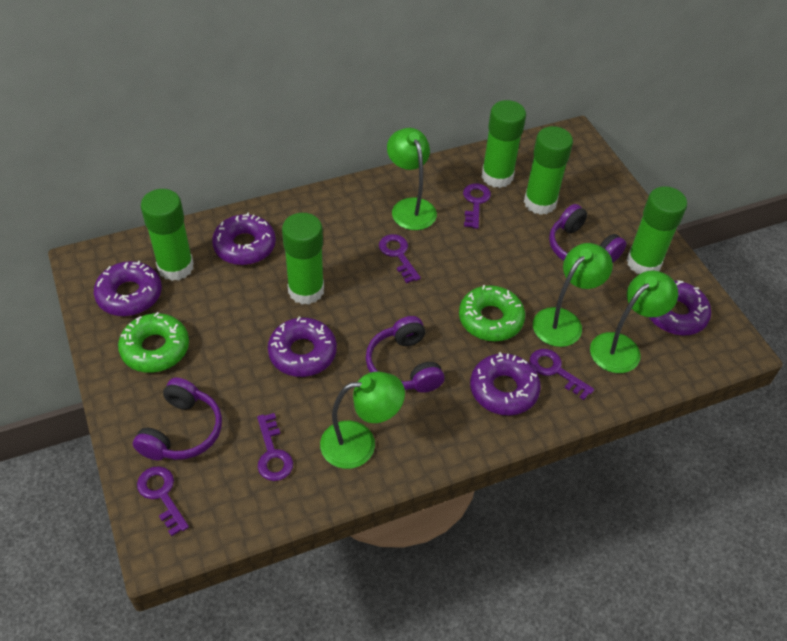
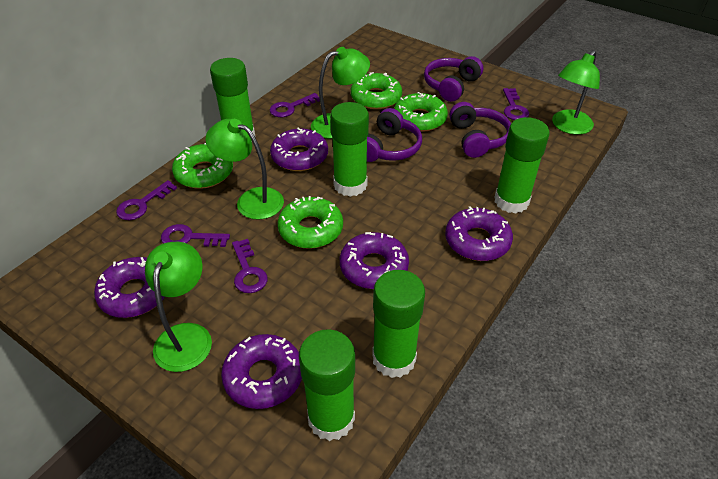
green donut: 2 -> 4

